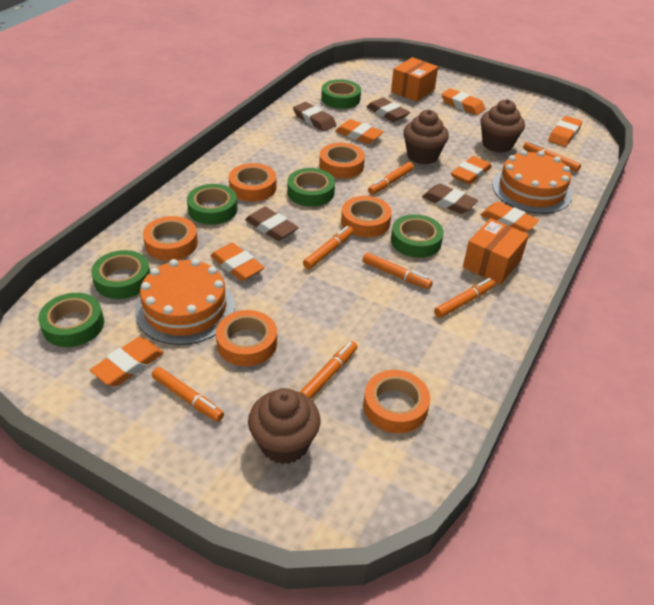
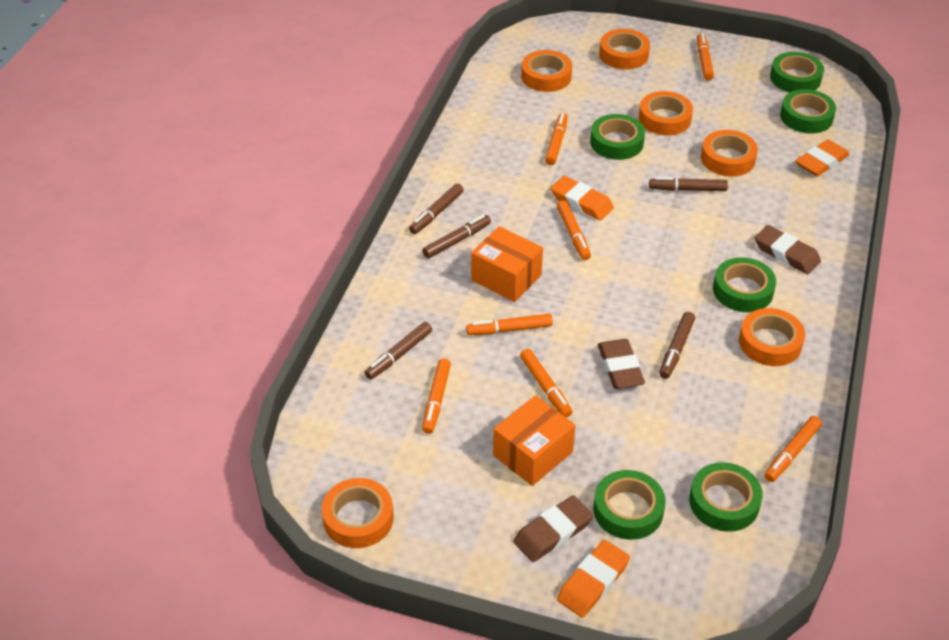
brown cupcake: 3 -> 0
brown eraser: 4 -> 3
brown marker: 0 -> 5
orange cake: 2 -> 0
orange eraser: 7 -> 3

